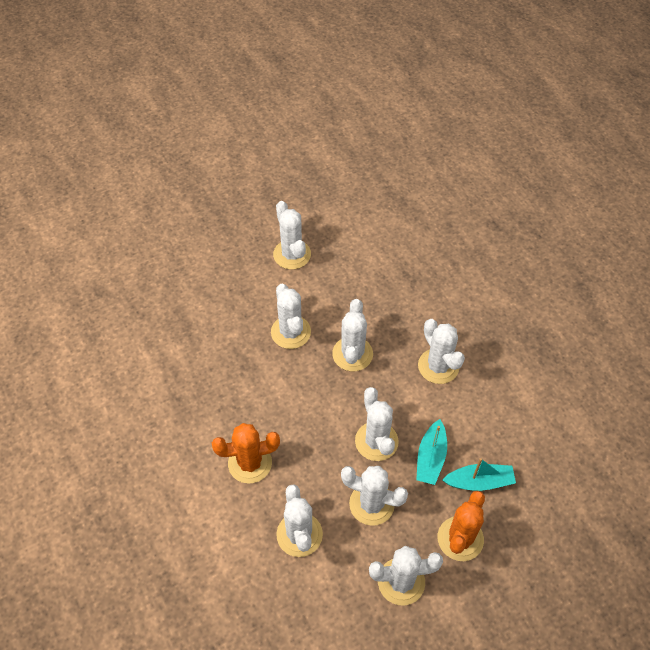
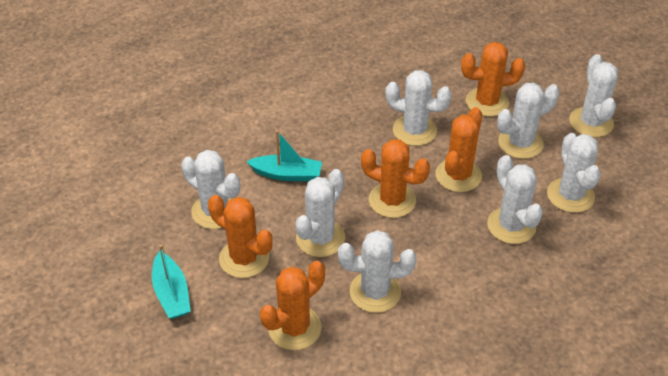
orange cactus: 2 -> 5

